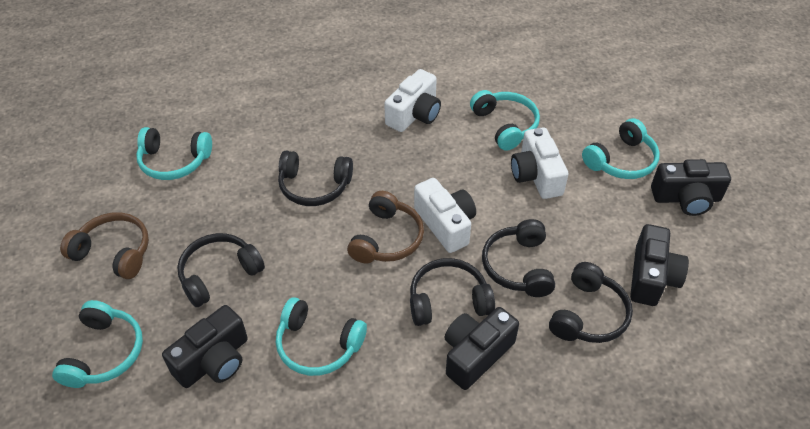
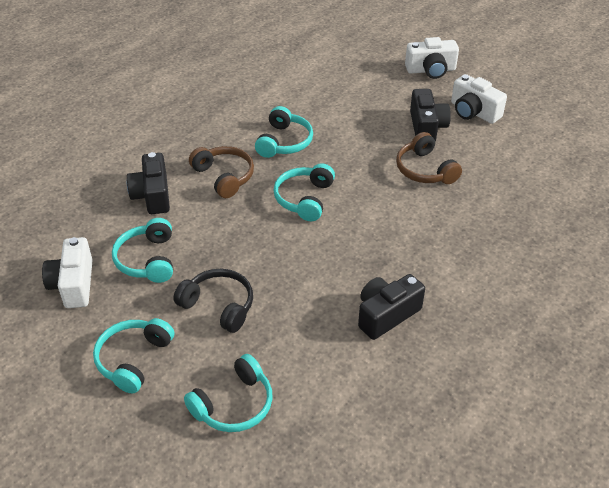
black camera: 4 -> 3
black headphones: 5 -> 1

